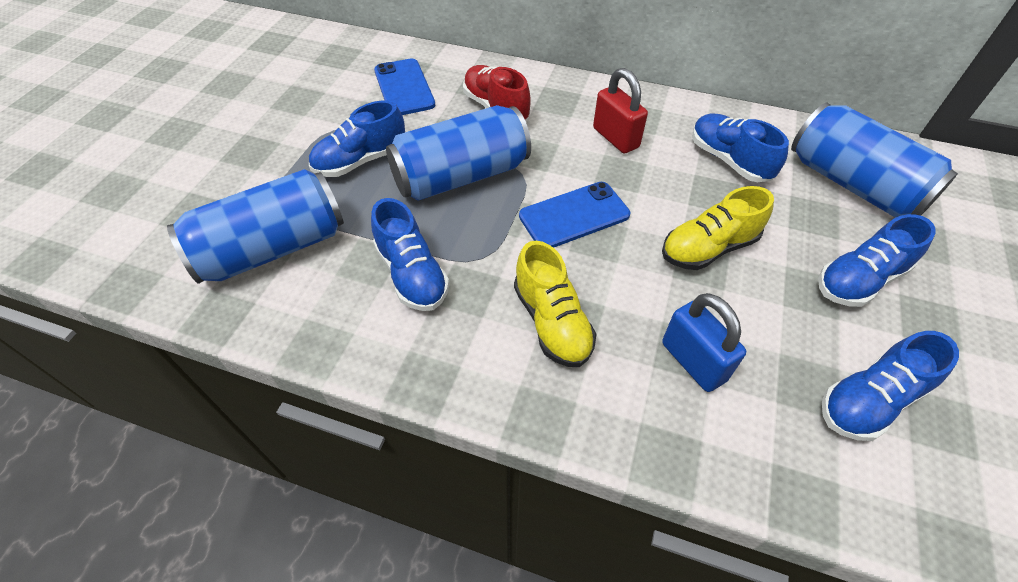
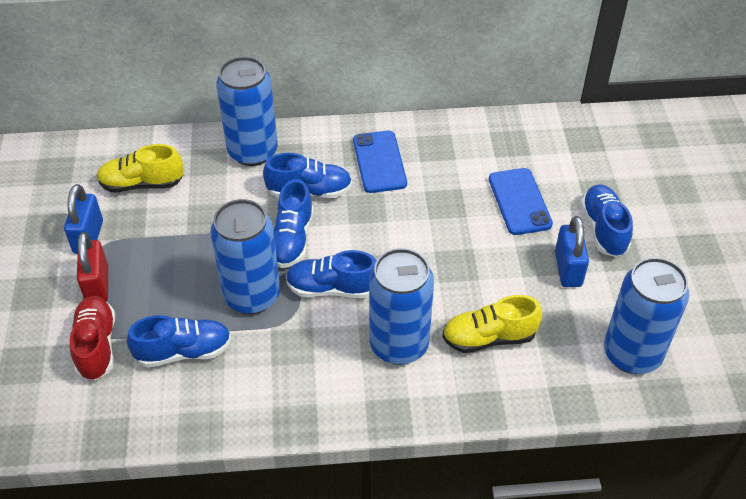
blue can: 3 -> 4
blue padlock: 1 -> 2

